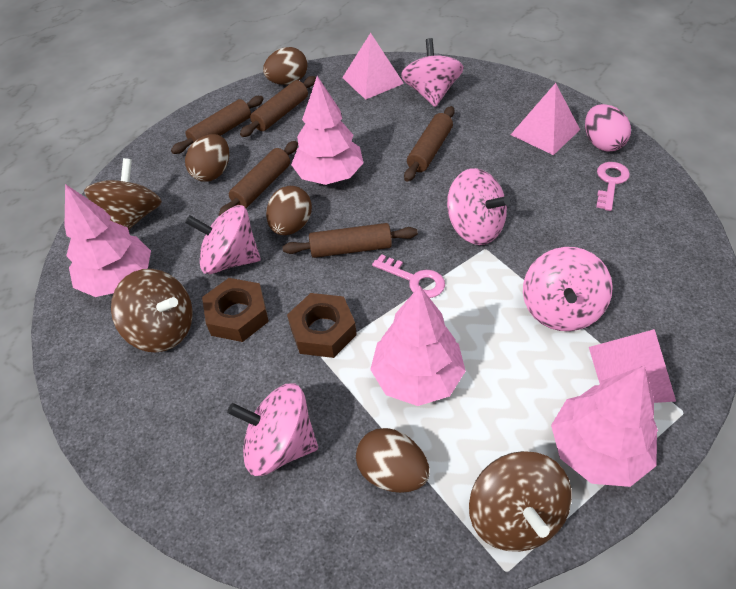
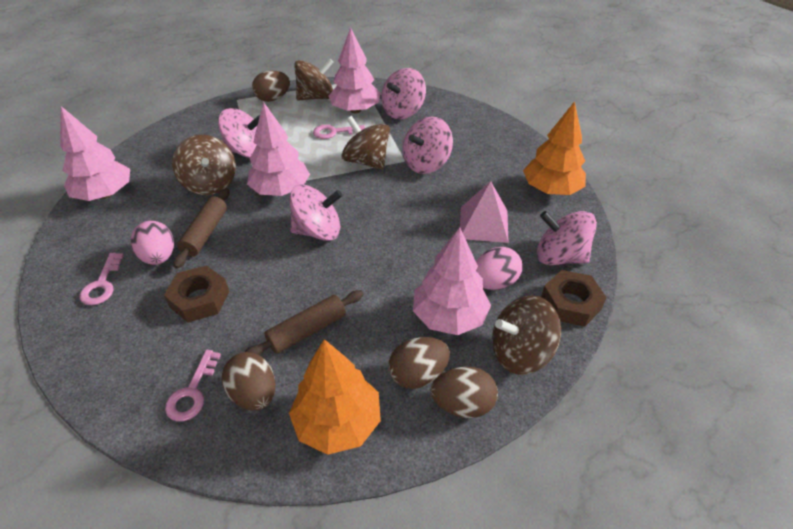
brown rolling pin: 5 -> 2
brown spinning top: 3 -> 4
orange tree: 0 -> 2
pink egg: 1 -> 2
pink key: 2 -> 3
pink pyramid: 3 -> 1

